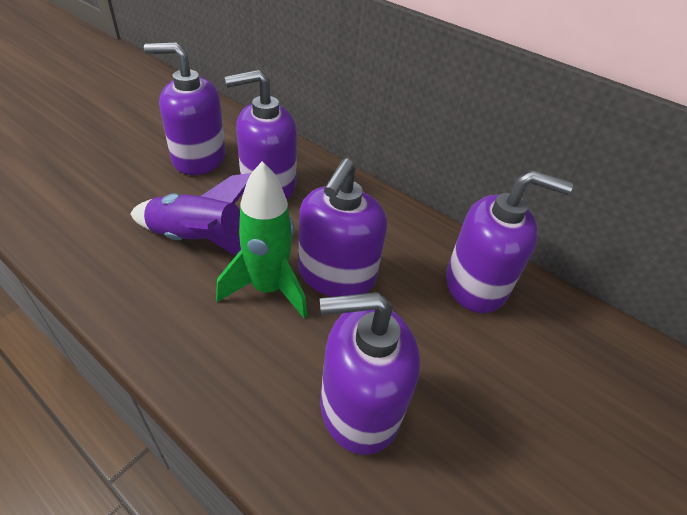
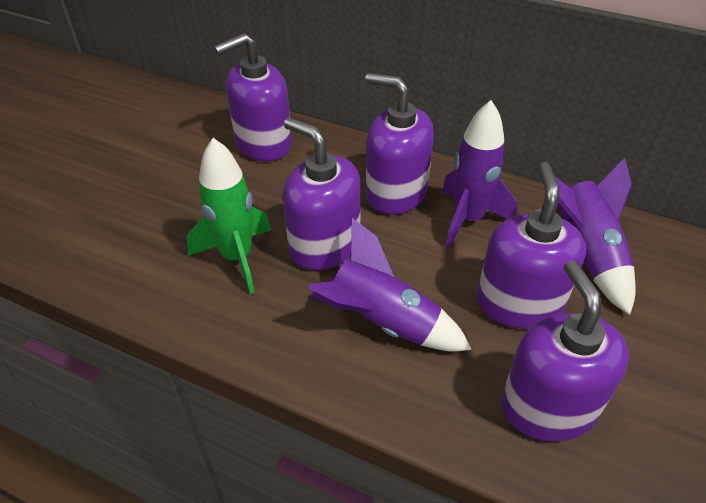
purple rocket: 1 -> 3

